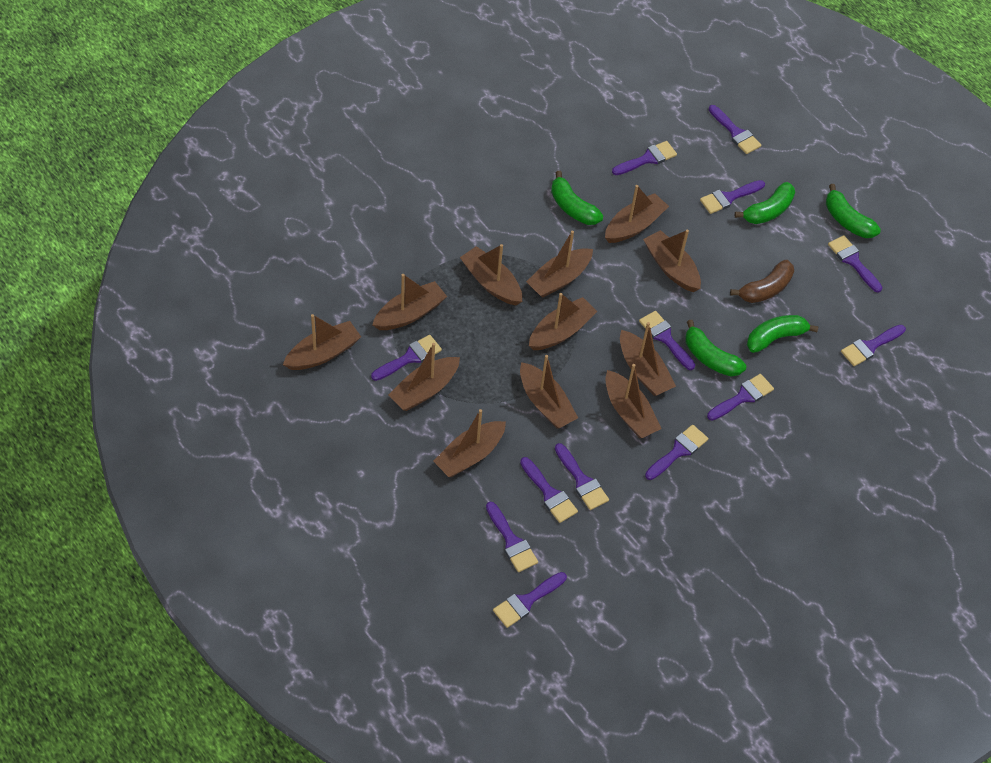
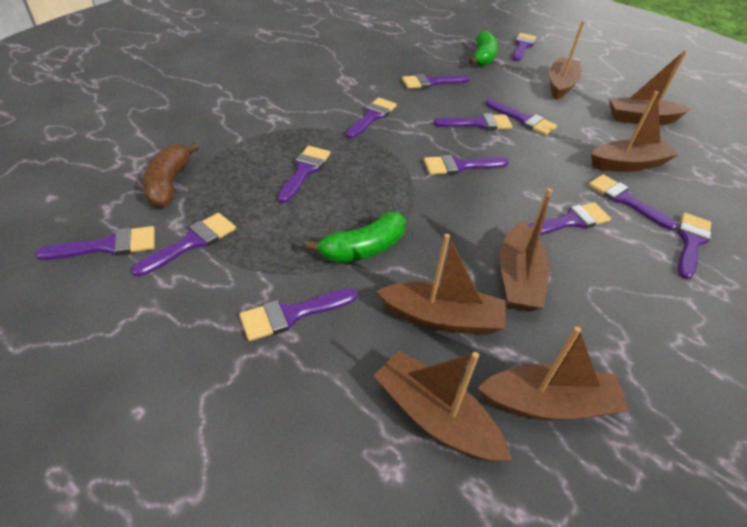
brown boat: 12 -> 7
green banana: 5 -> 2

